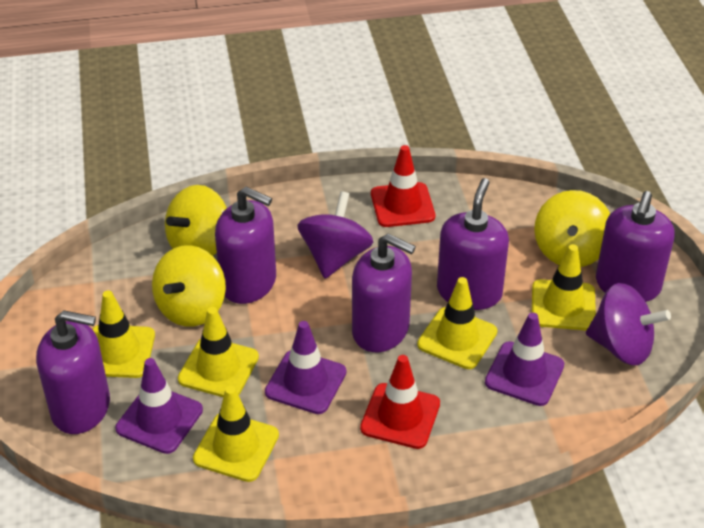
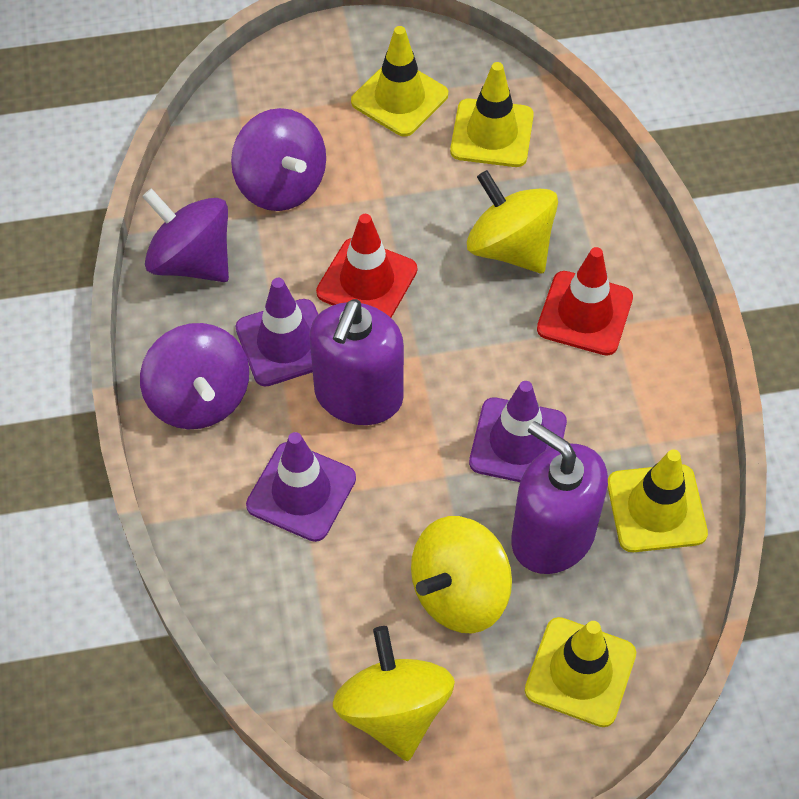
purple soap dispenser: 5 -> 2
purple spinning top: 2 -> 3
yellow traffic cone: 5 -> 4

